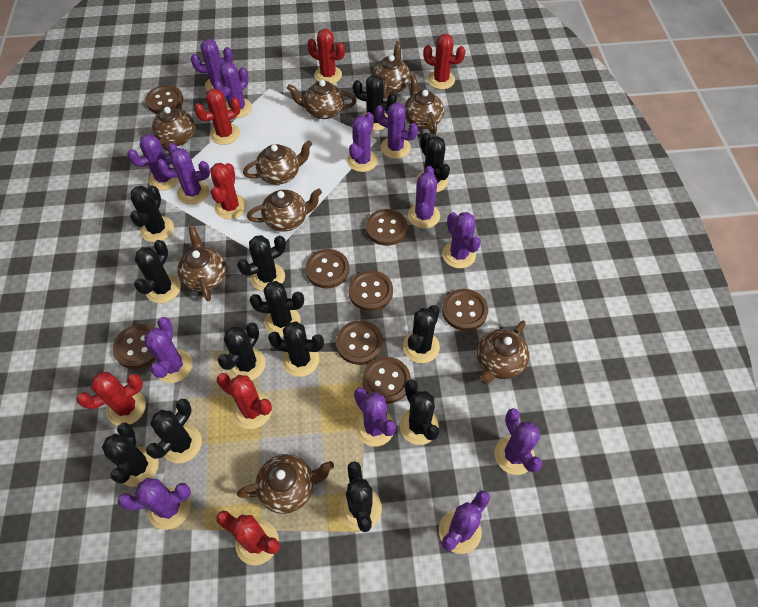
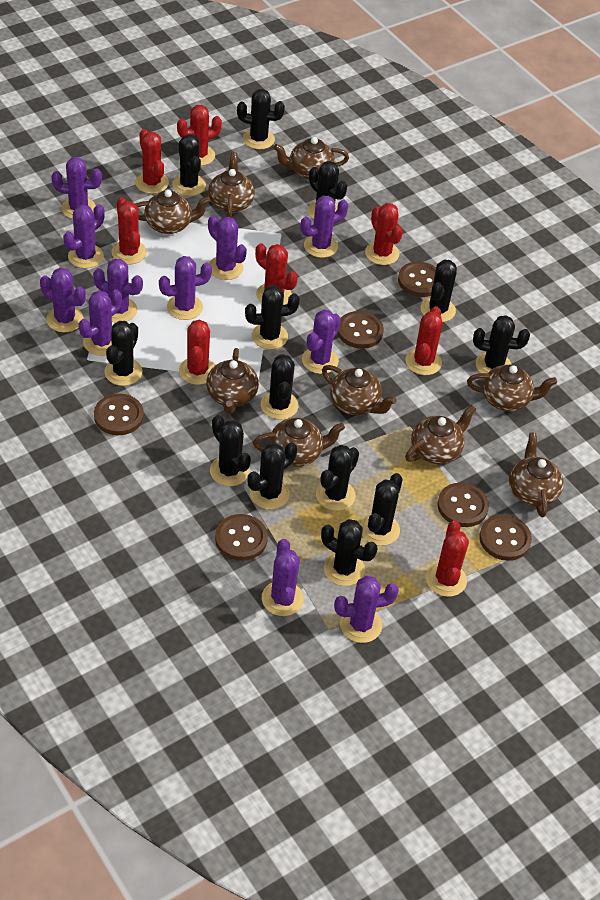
brown button: 8 -> 6
purple cactus: 13 -> 11
red cactus: 7 -> 8

